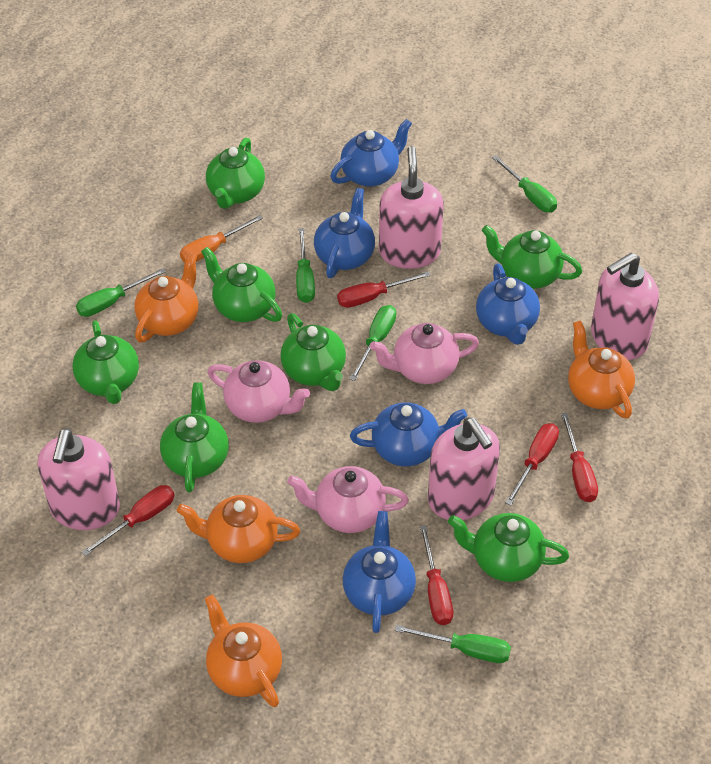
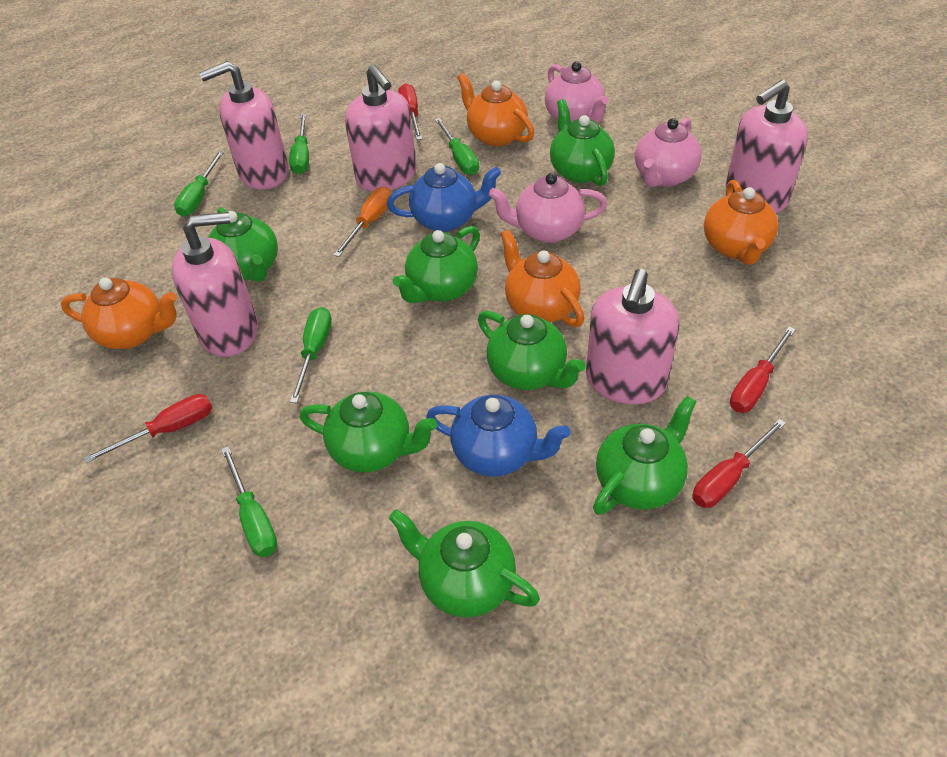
blue teapot: 5 -> 2
pink soap dispenser: 4 -> 5
red screwdriver: 5 -> 4

